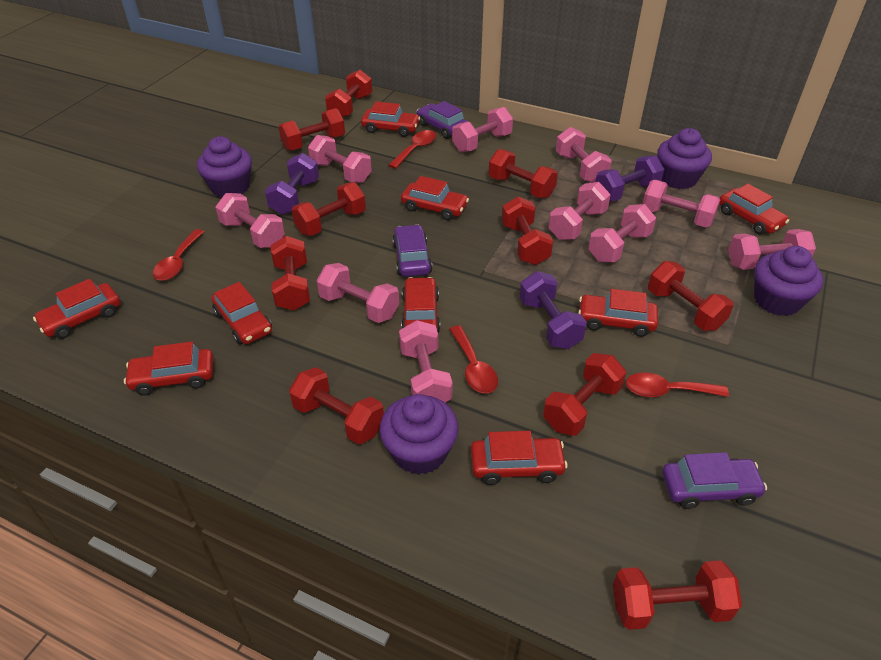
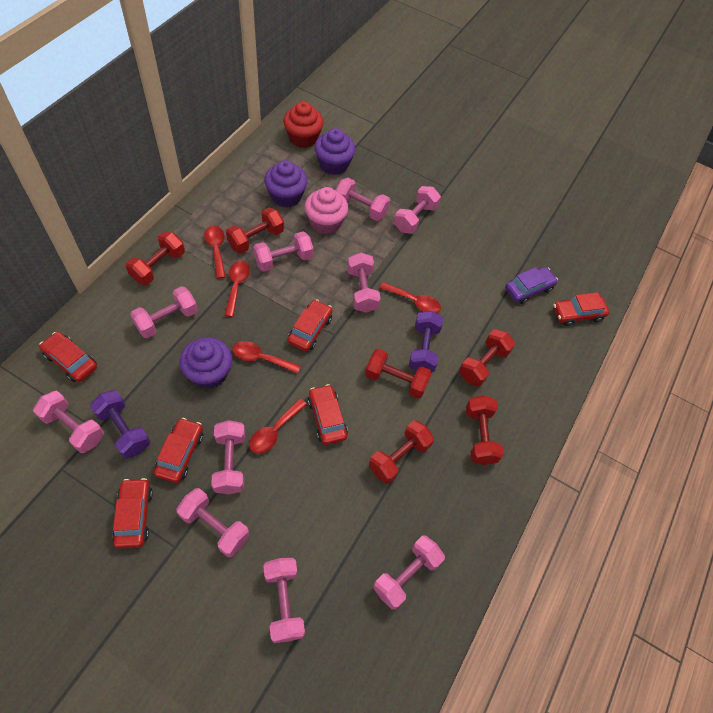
pink cupcake: 0 -> 1
purple car: 3 -> 1
purple cupcake: 4 -> 3
purple dumbbell: 3 -> 2
red car: 9 -> 6
red cupcake: 0 -> 1
red dumbbell: 10 -> 6
red spoon: 4 -> 5

